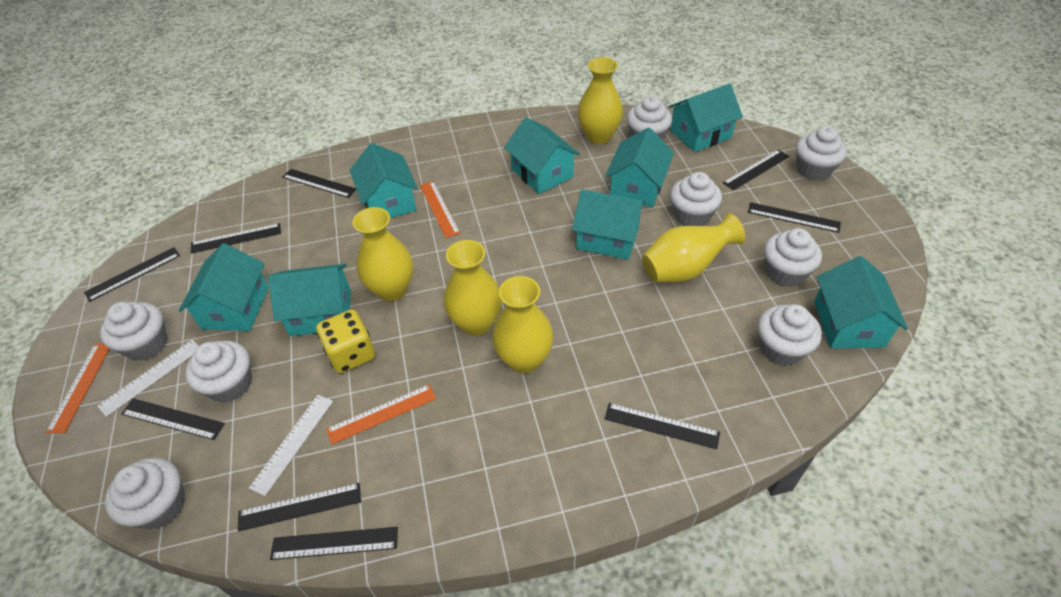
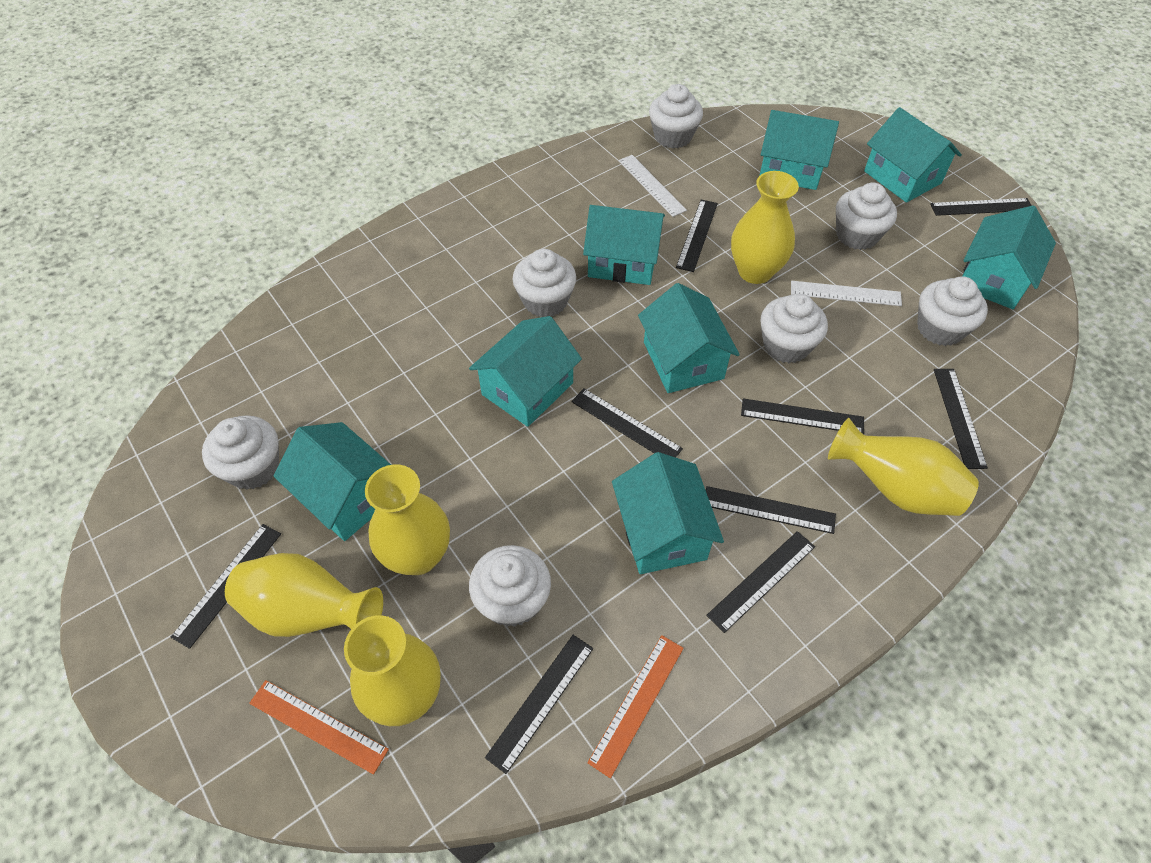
orange ruler: 3 -> 2
white cupcake: 8 -> 7
yellow dice: 1 -> 0

